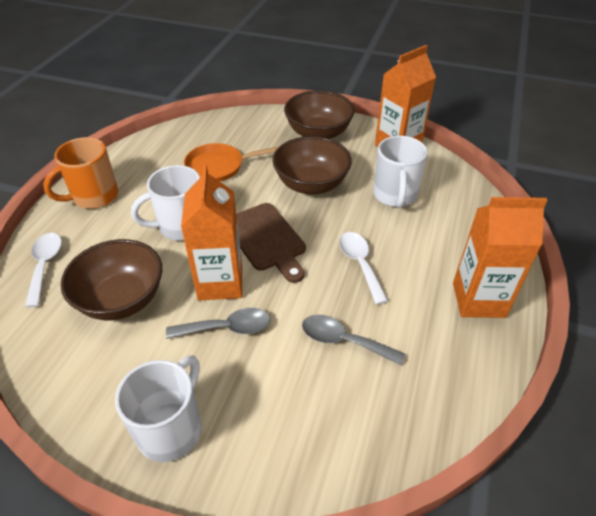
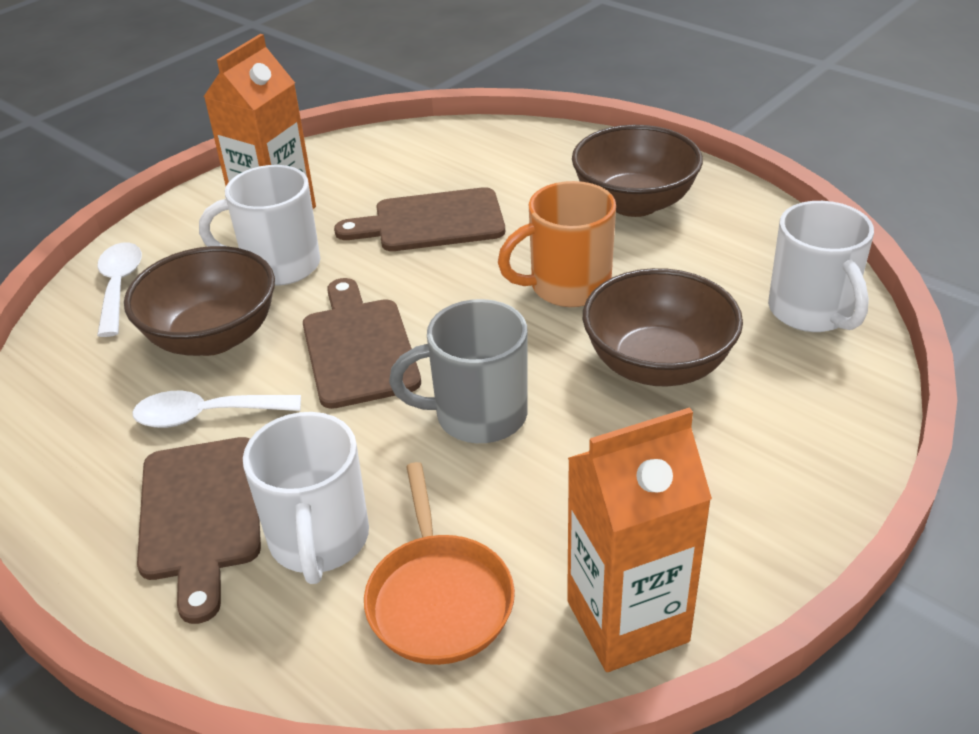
brown cutting board: 1 -> 3
grey mug: 0 -> 1
grey spoon: 2 -> 0
orange carton: 3 -> 2

